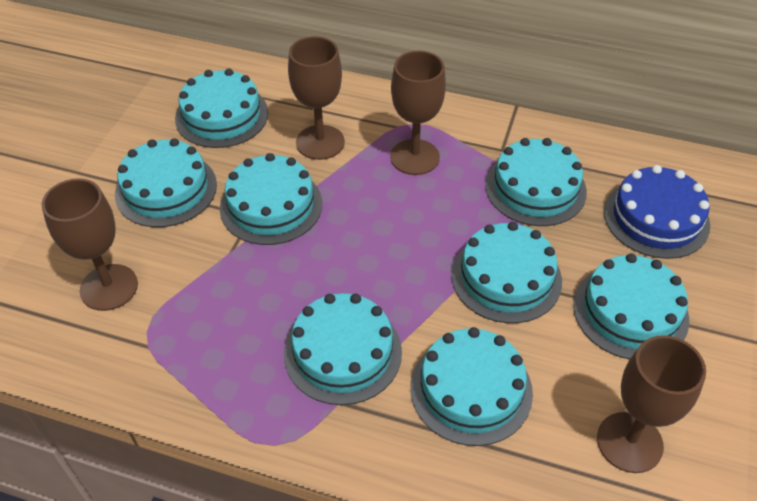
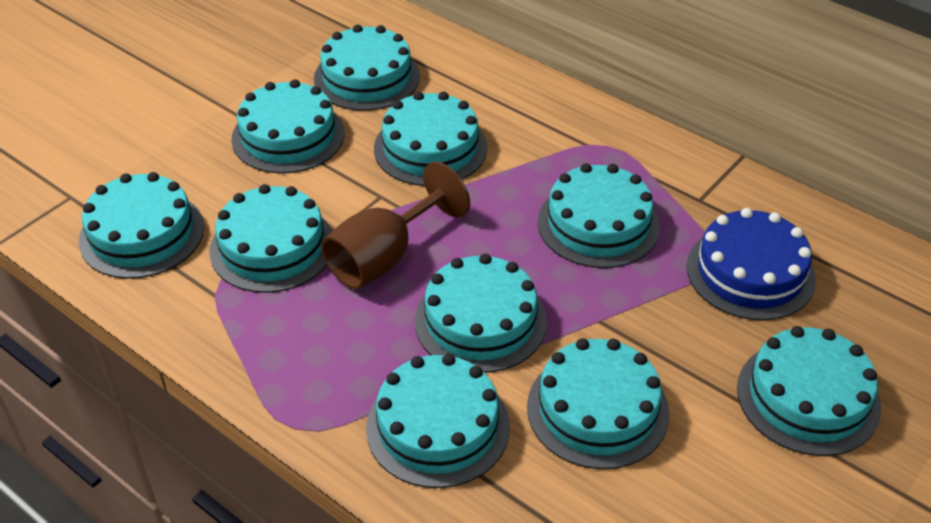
brown goblet: 4 -> 1
turquoise cake: 8 -> 10

